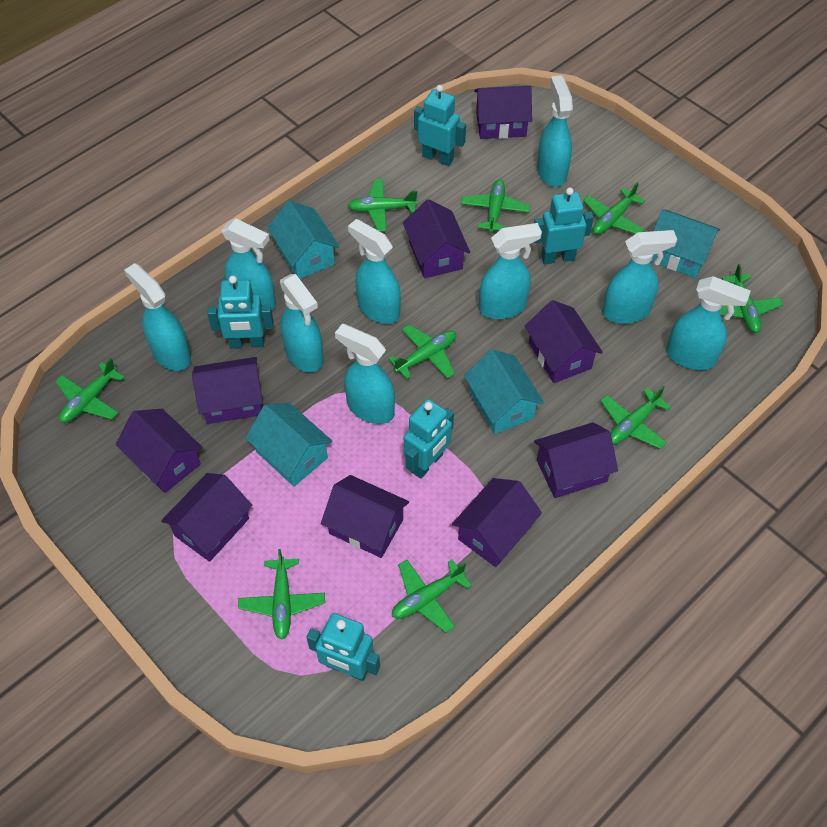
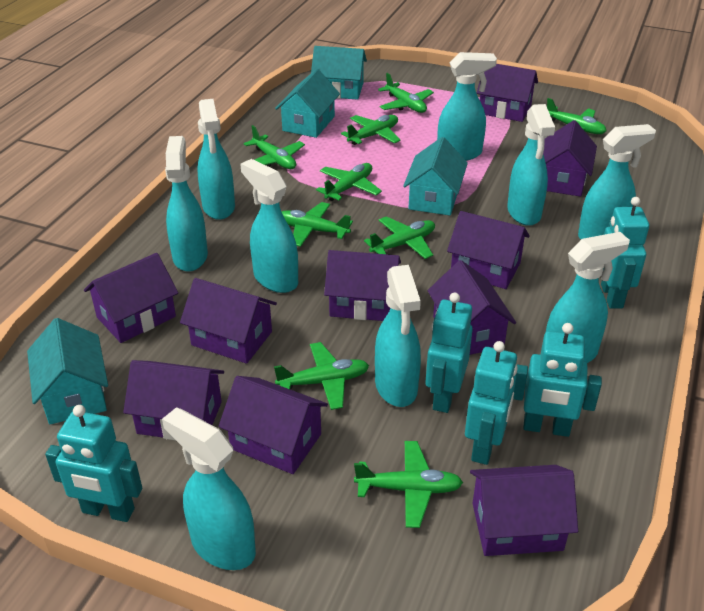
purple house: 9 -> 10

